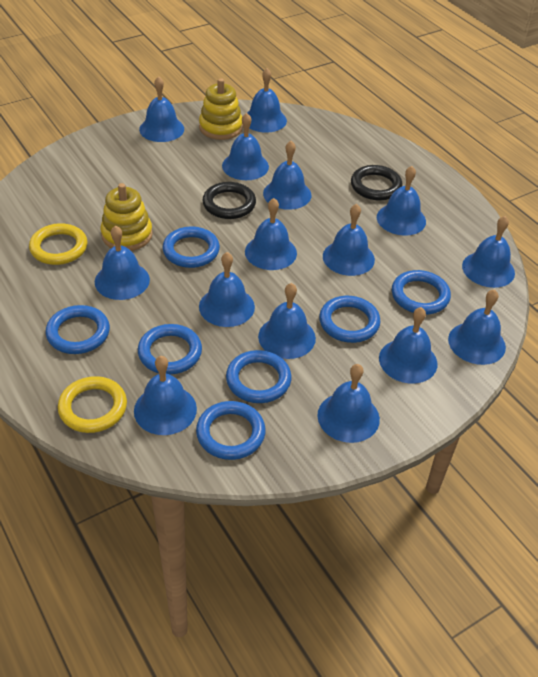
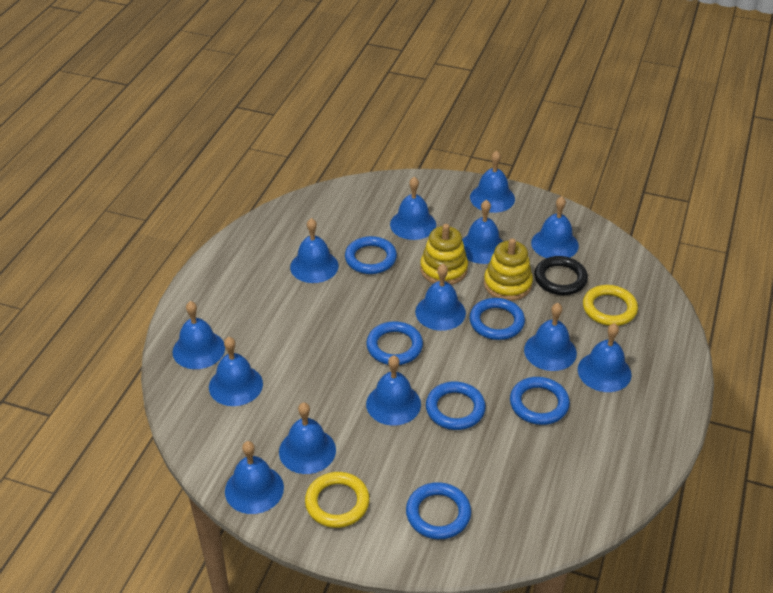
black ring: 2 -> 1
blue bell: 15 -> 13
blue ring: 7 -> 6

